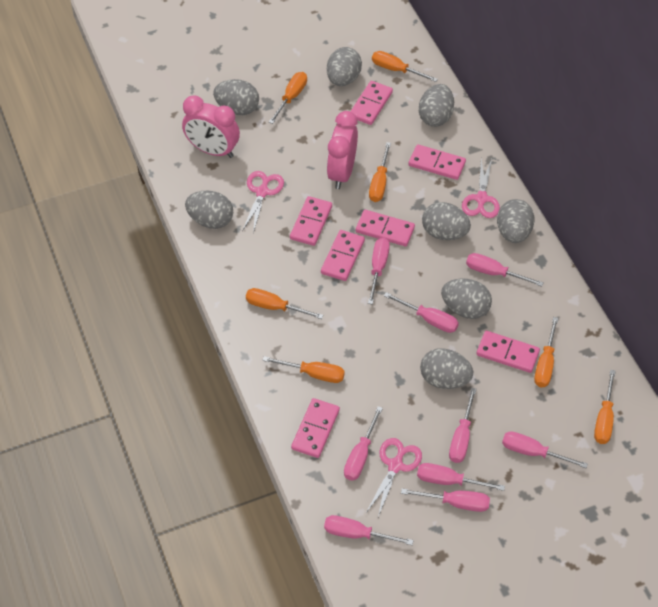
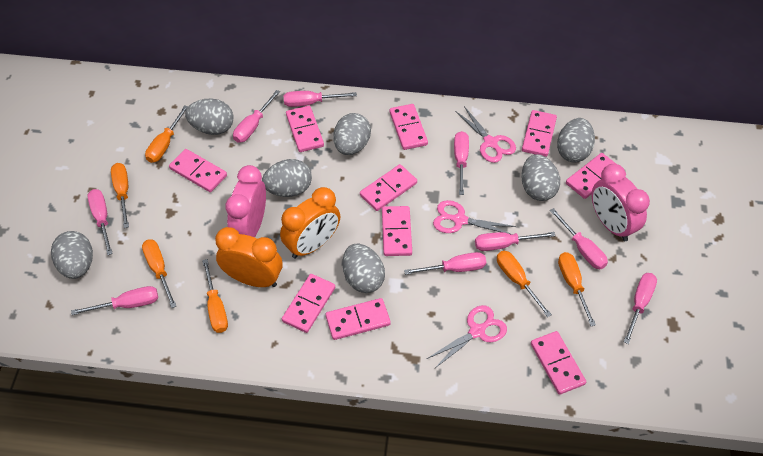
grey egg: 8 -> 7
orange clock: 0 -> 2
orange screwdriver: 7 -> 6
pink domino: 7 -> 10

